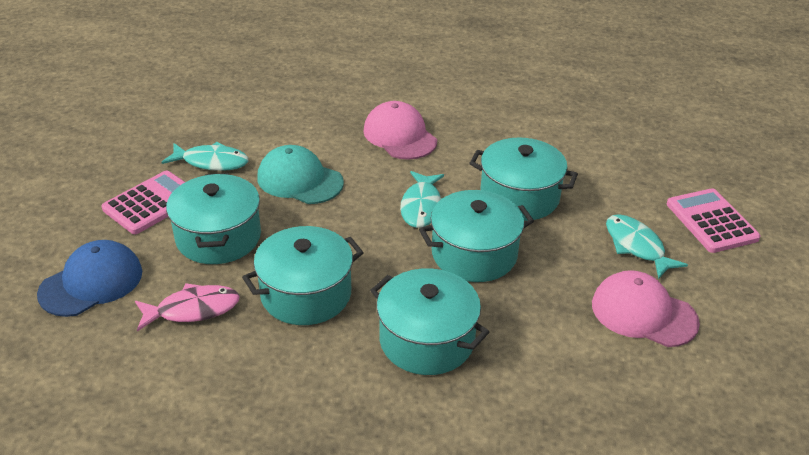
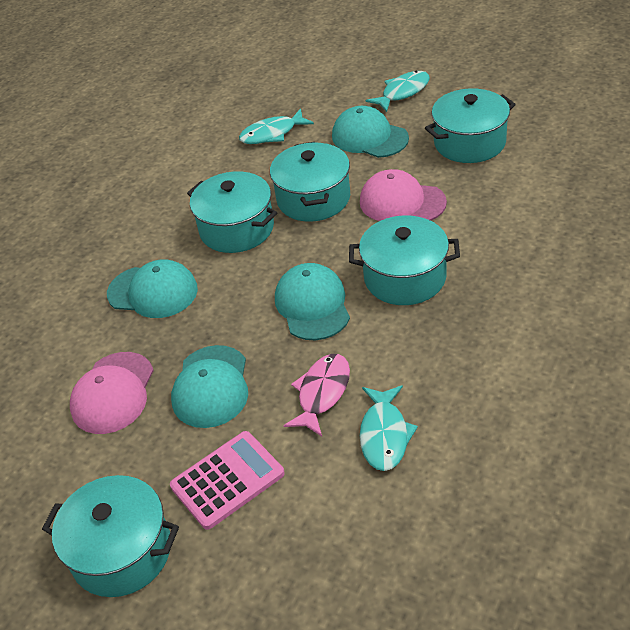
blue cap: 1 -> 0
pink calculator: 2 -> 1
turquoise cap: 1 -> 4

